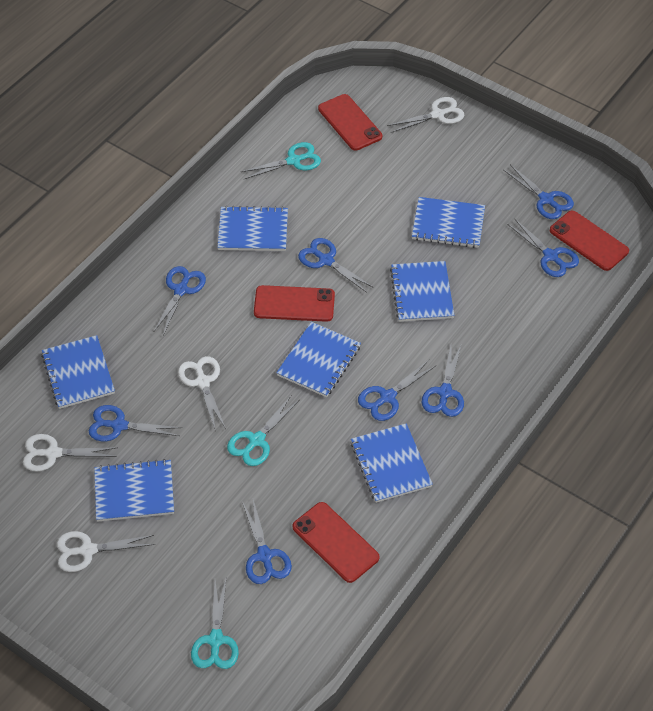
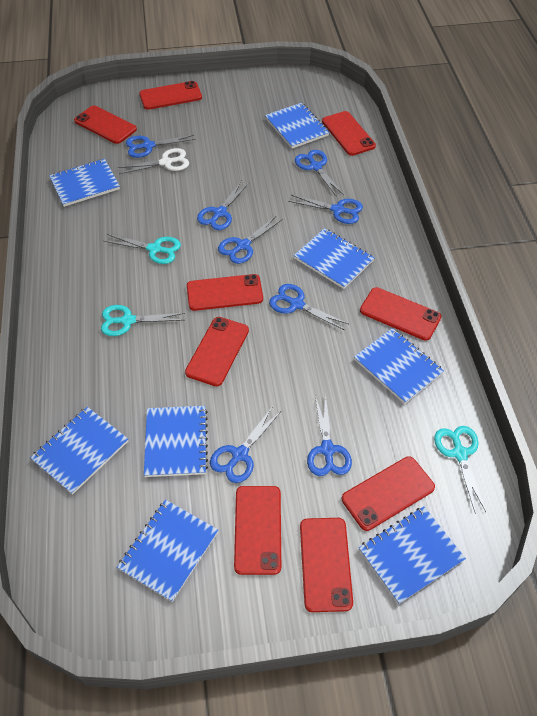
blue notebook: 7 -> 8
red phone: 4 -> 9
white scissors: 4 -> 1

